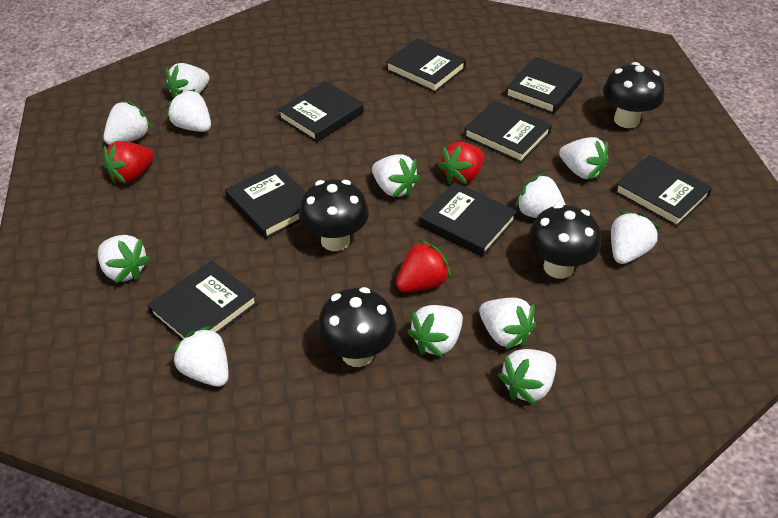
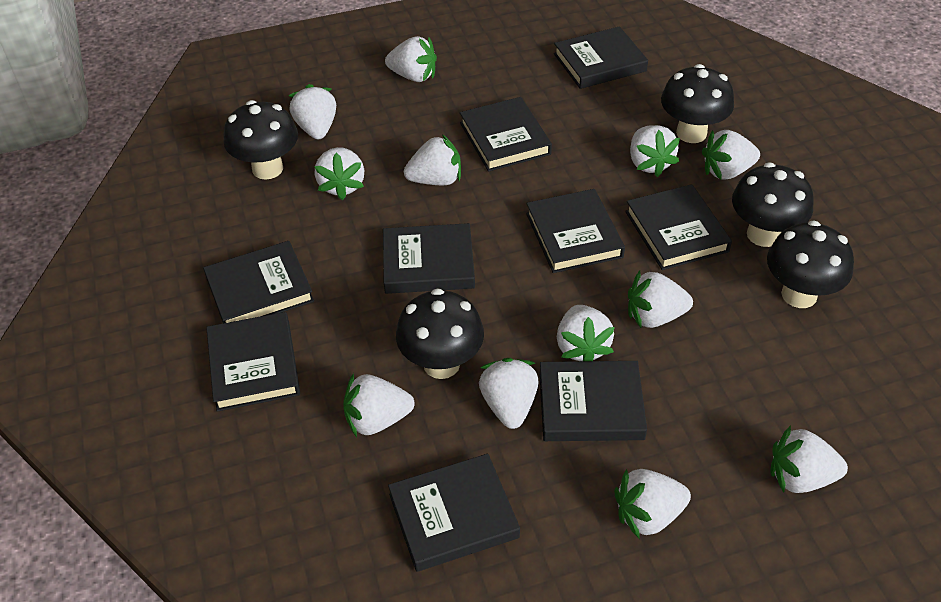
black book: 8 -> 9
black mushroom: 4 -> 5
red strawberry: 3 -> 0

